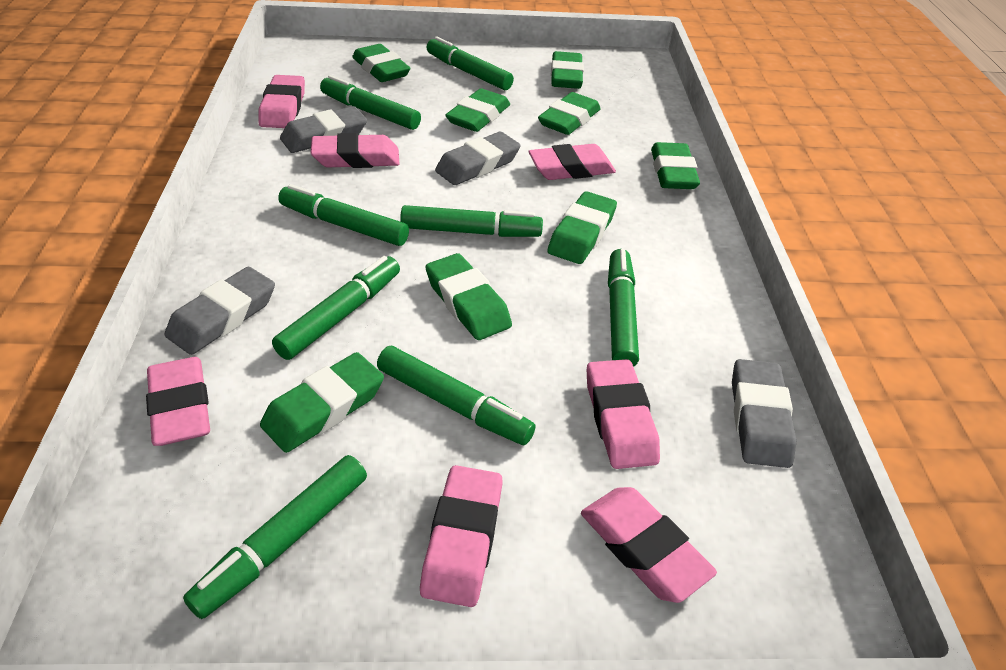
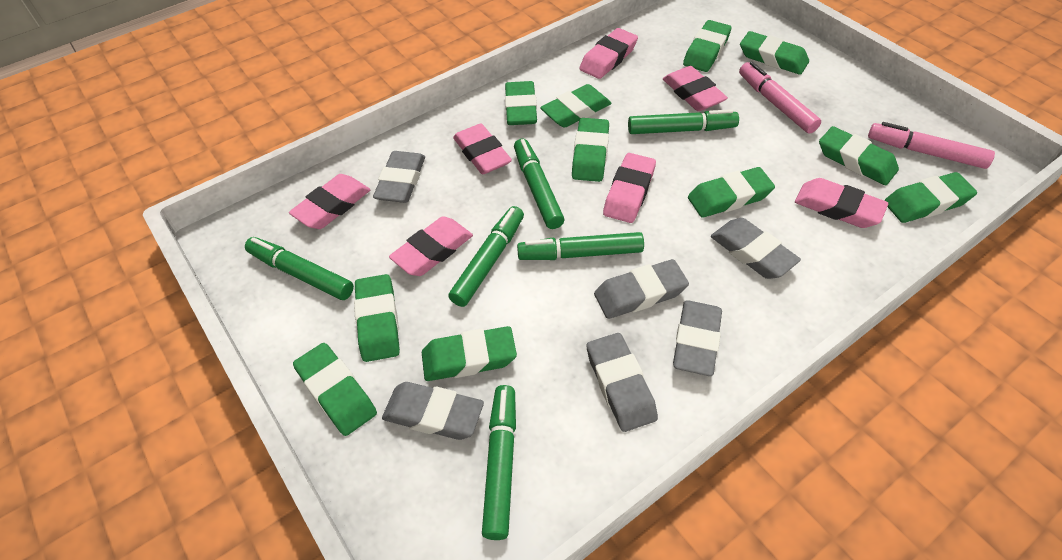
green eraser: 8 -> 11
green marker: 8 -> 6
grey eraser: 4 -> 6
pink marker: 0 -> 2

